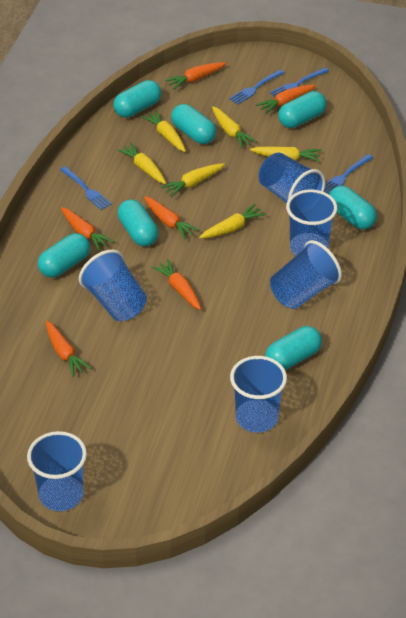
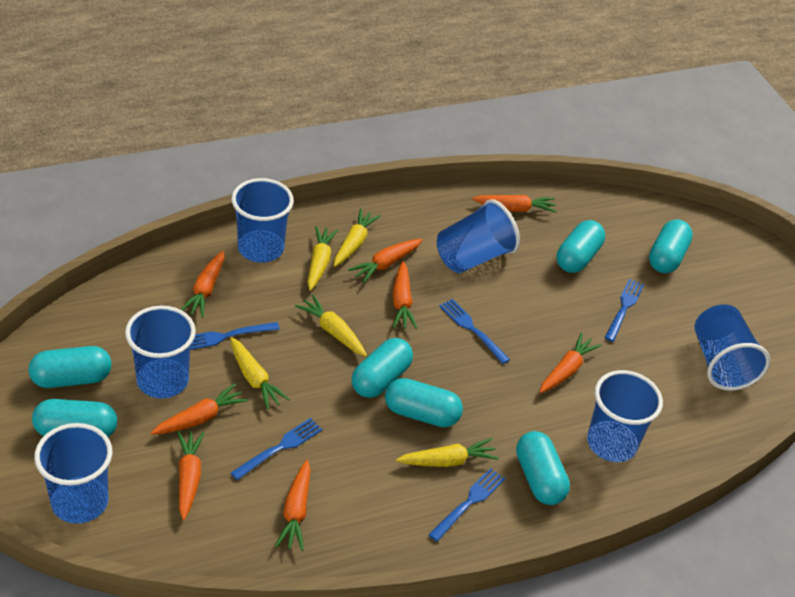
blue fork: 4 -> 5
orange carrot: 6 -> 8
yellow carrot: 6 -> 5

